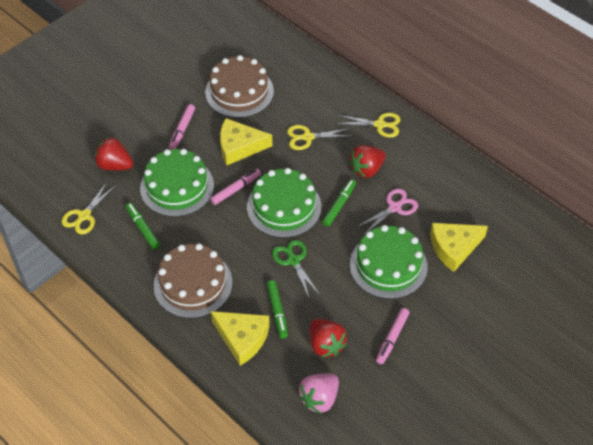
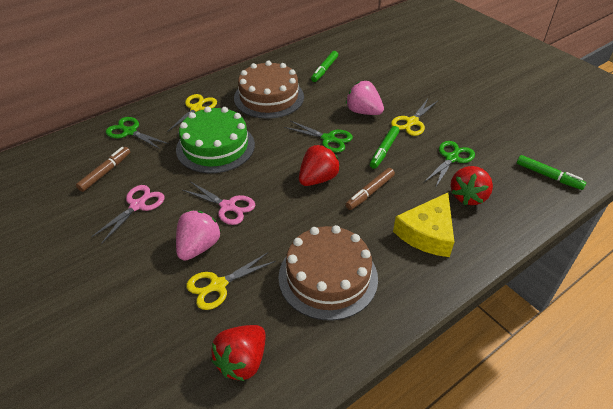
brown marker: 0 -> 2
green cake: 3 -> 1
green scissors: 1 -> 3
pink marker: 3 -> 0
pink scissors: 1 -> 2
pink strawberry: 1 -> 2
yellow cheese: 3 -> 1

